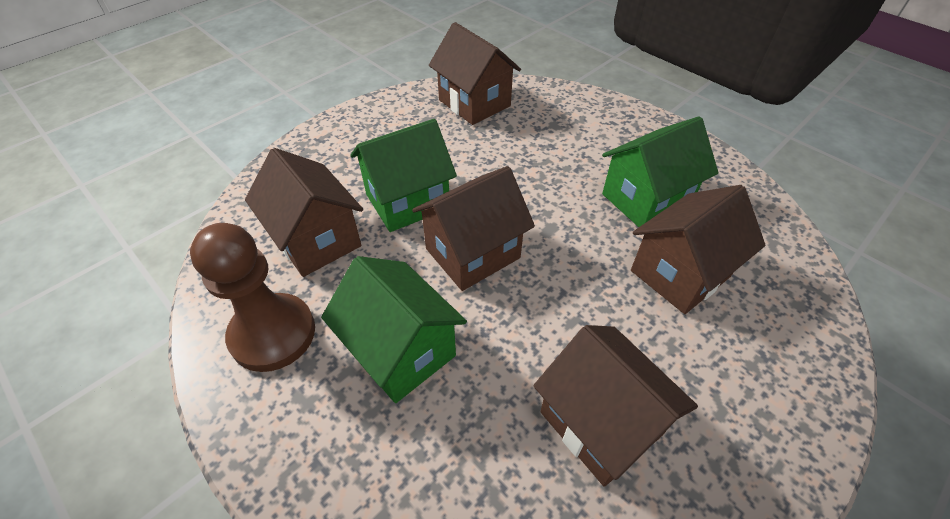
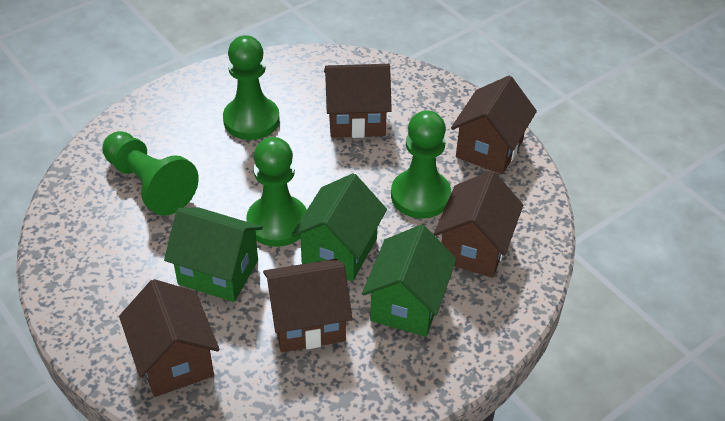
brown pawn: 1 -> 0
green pawn: 0 -> 4

